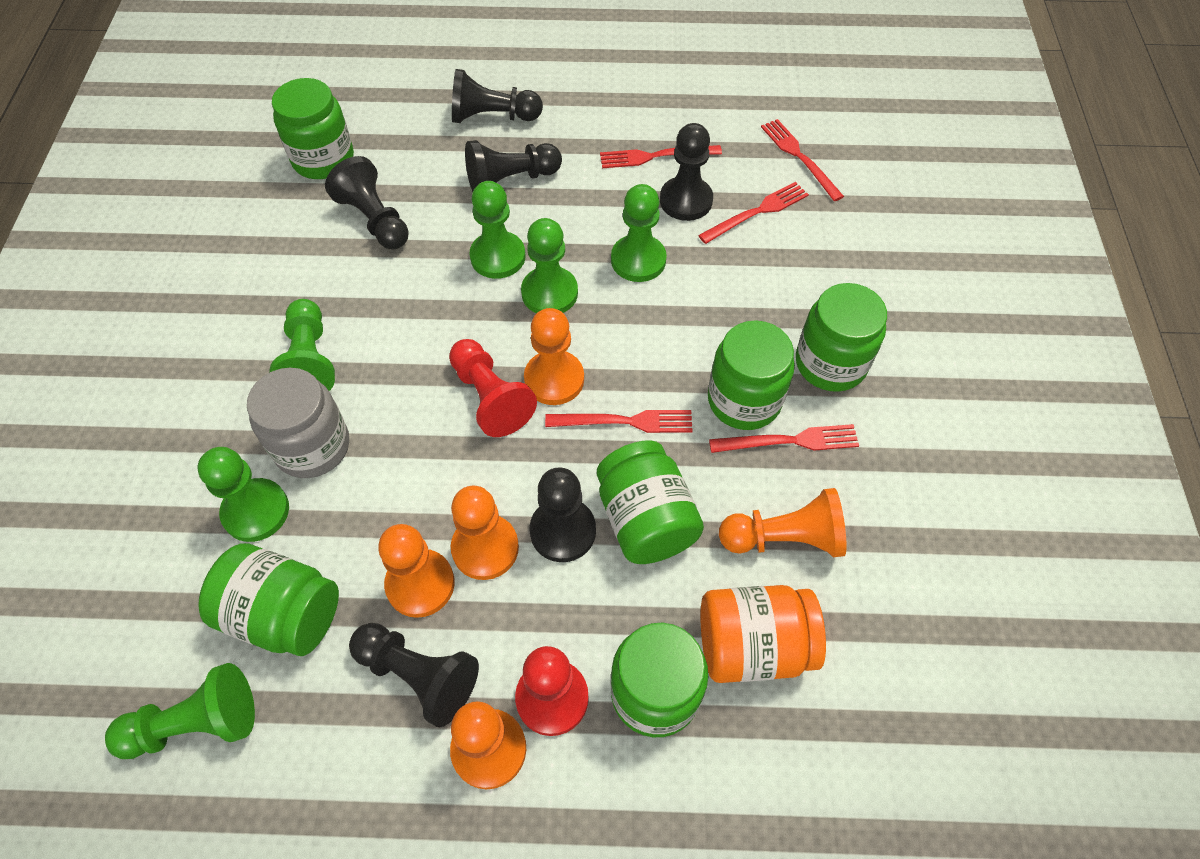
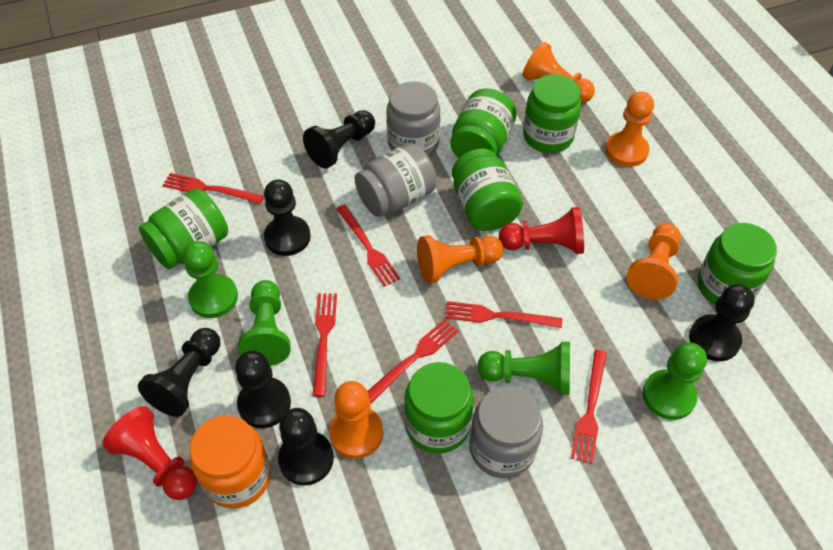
green pawn: 6 -> 4
grey jar: 1 -> 3
red fork: 5 -> 6

